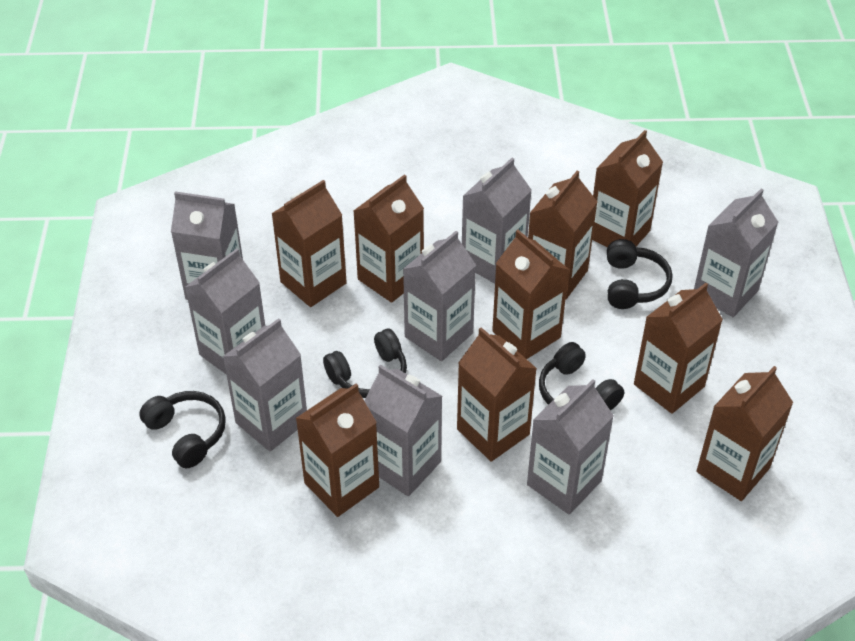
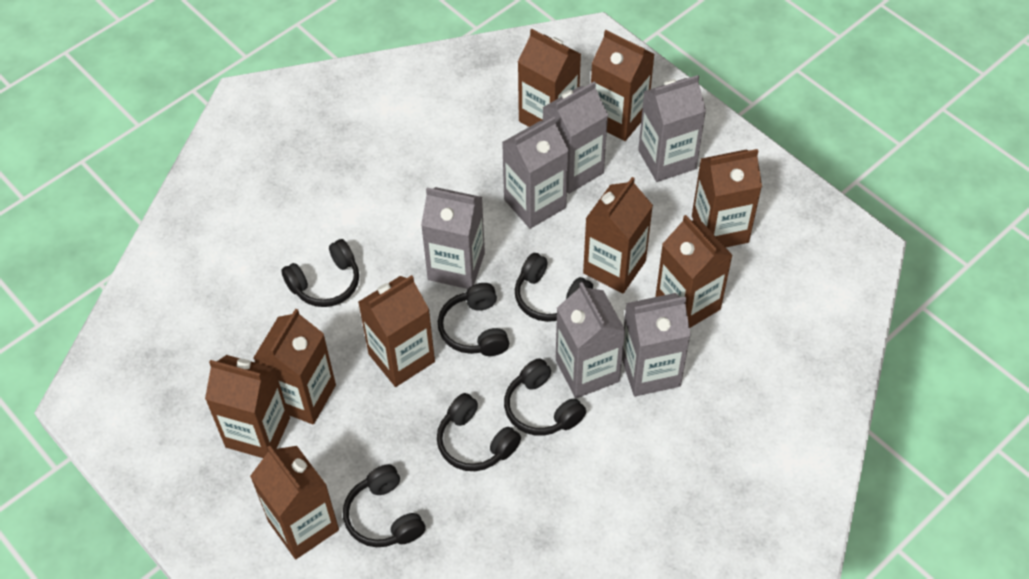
black headphones: 4 -> 6
grey carton: 8 -> 6

